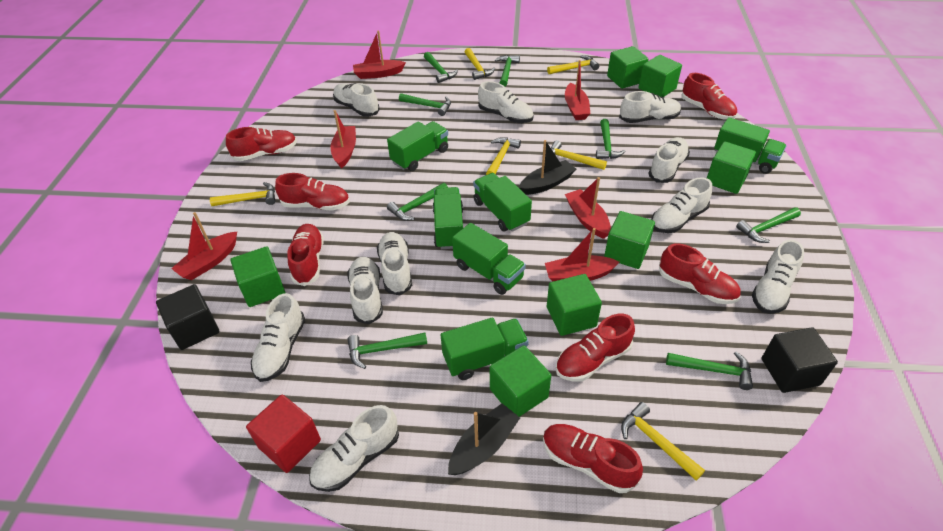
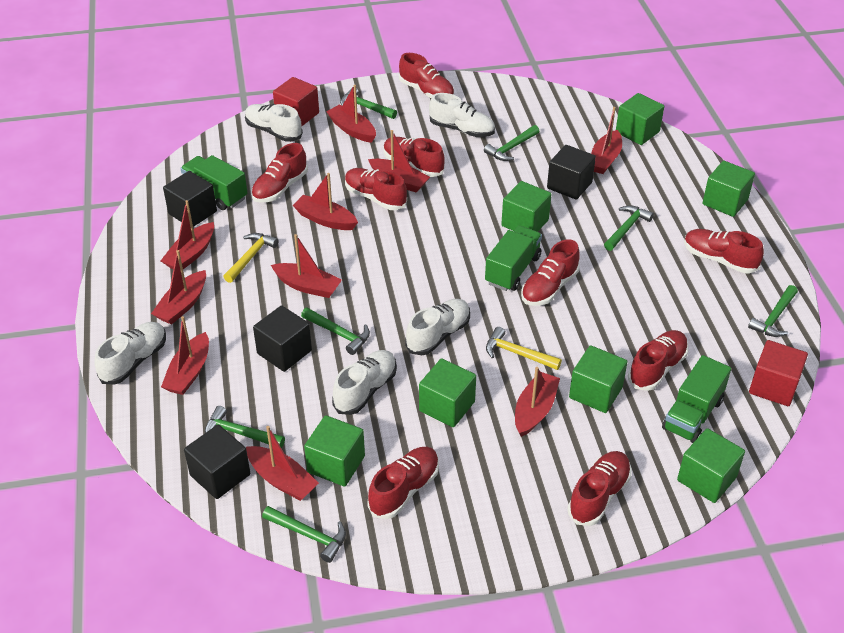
black boat: 2 -> 0
black cube: 2 -> 4
green hammer: 8 -> 7
green truck: 6 -> 3
red boat: 6 -> 10
red cube: 1 -> 2
red shoe: 7 -> 9
white shoe: 10 -> 5
yellow hammer: 6 -> 2

